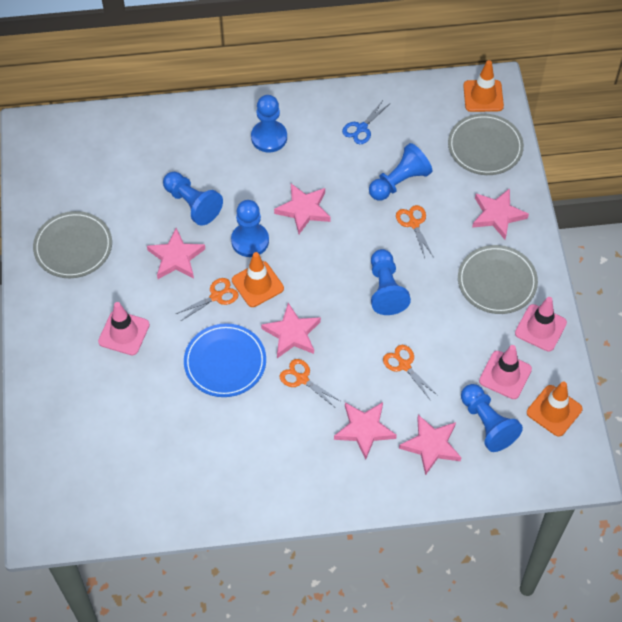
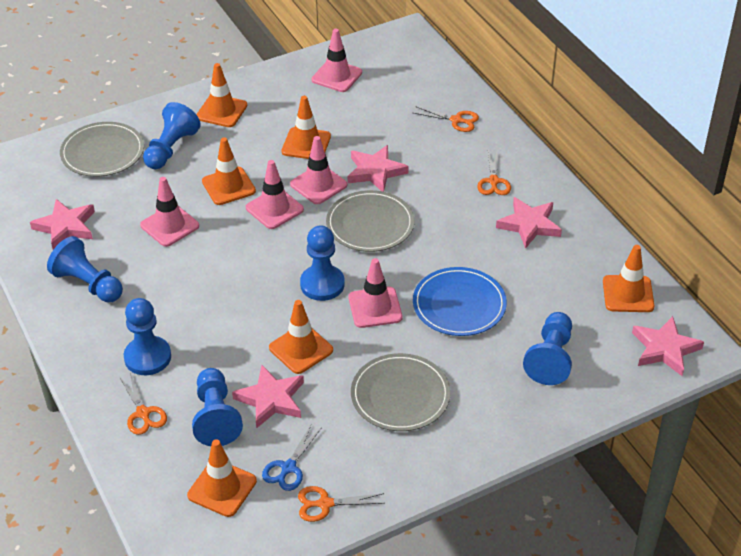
orange traffic cone: 3 -> 6
pink star: 6 -> 5
pink traffic cone: 3 -> 5

